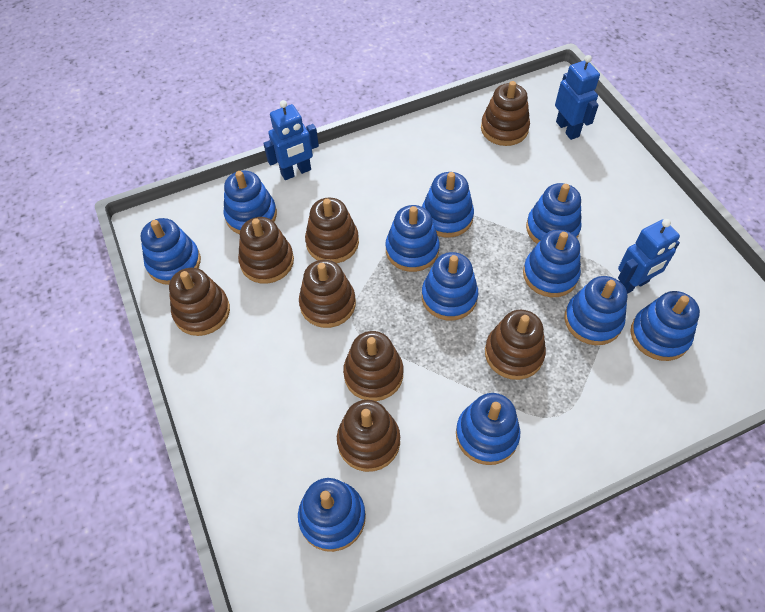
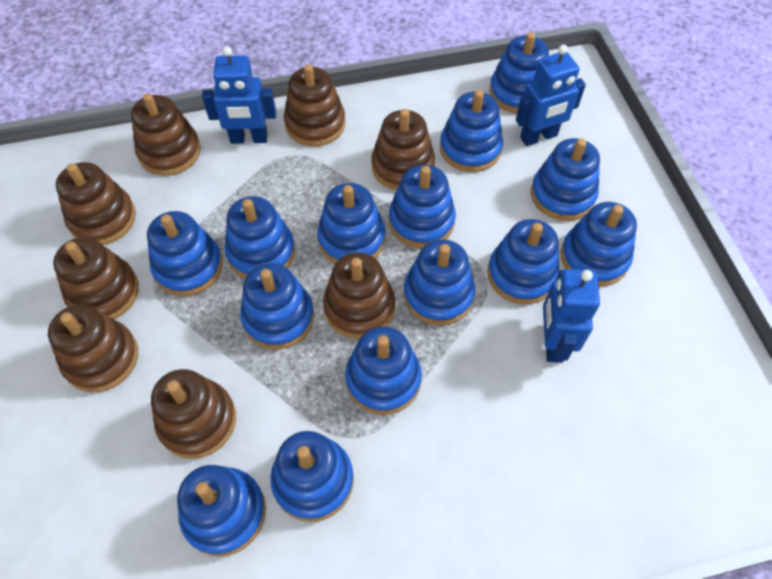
blue stacking toy: 11 -> 14

